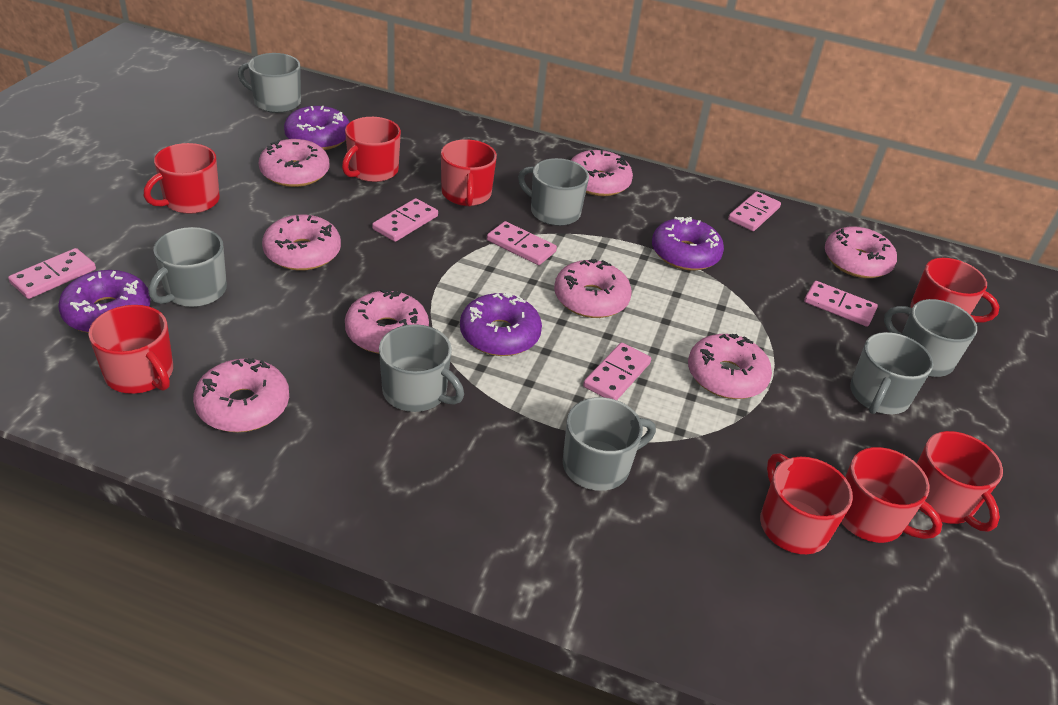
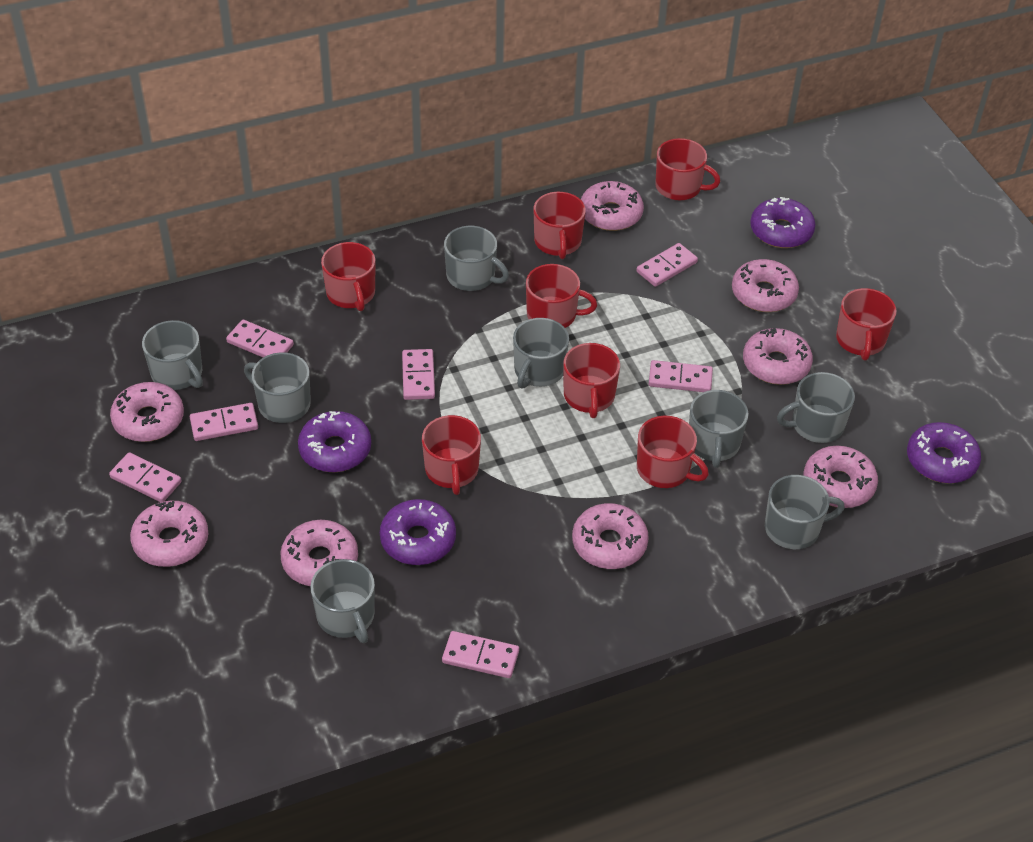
grey mug: 7 -> 8
pink domino: 6 -> 7

